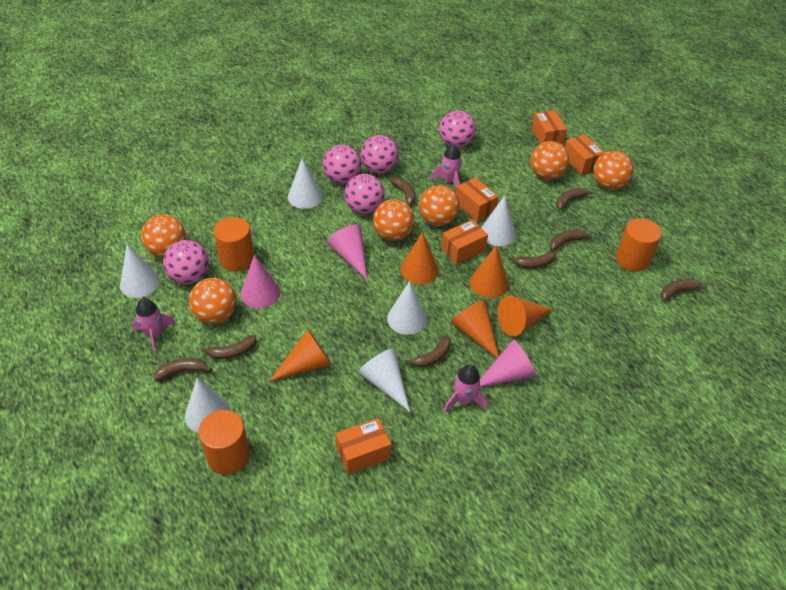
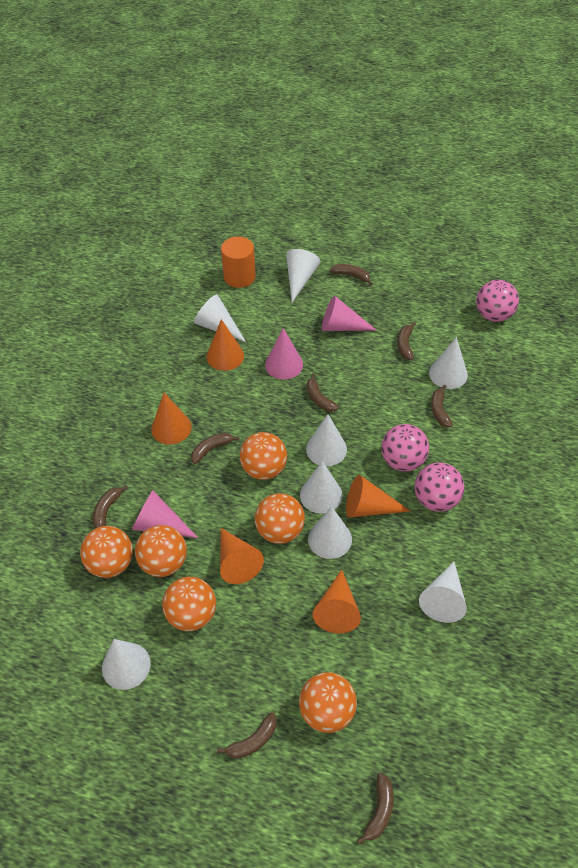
orange box: 5 -> 0
orange cylinder: 3 -> 1
pink ball: 5 -> 3
pink rocket: 3 -> 0
white cone: 6 -> 8

